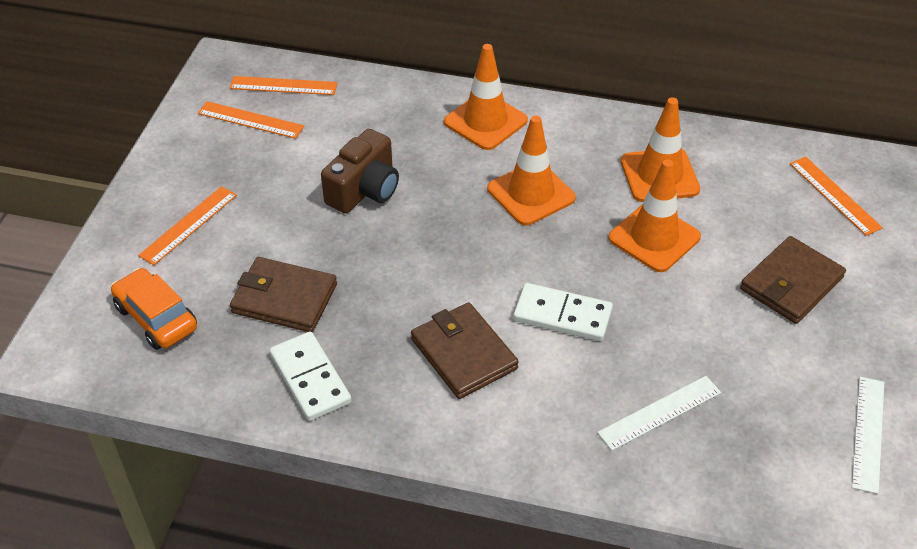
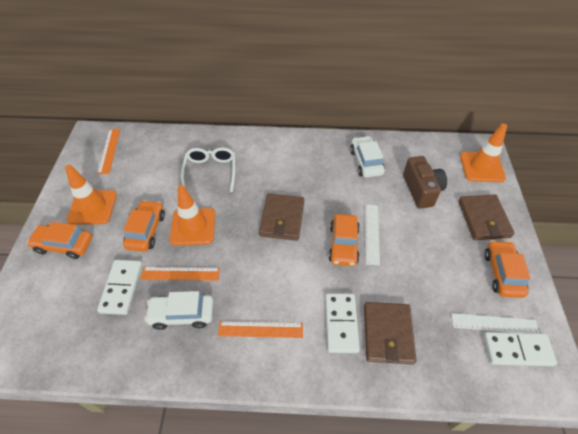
orange car: 1 -> 4
orange ruler: 4 -> 3
orange traffic cone: 4 -> 3
white car: 0 -> 2
white domino: 2 -> 3
white glasses: 0 -> 1

